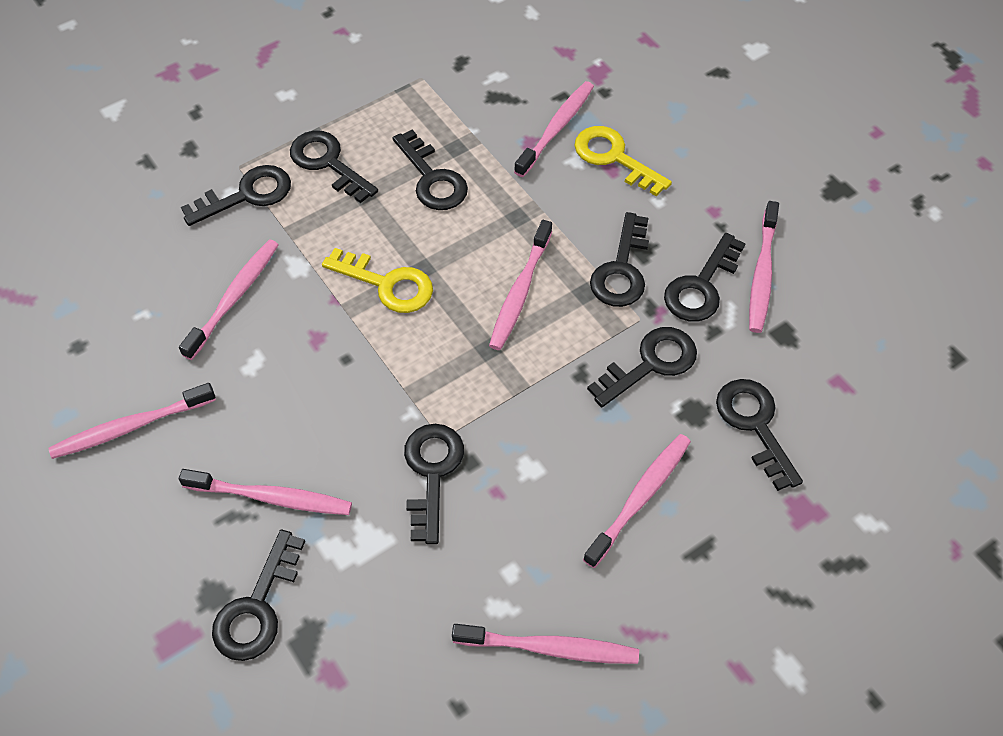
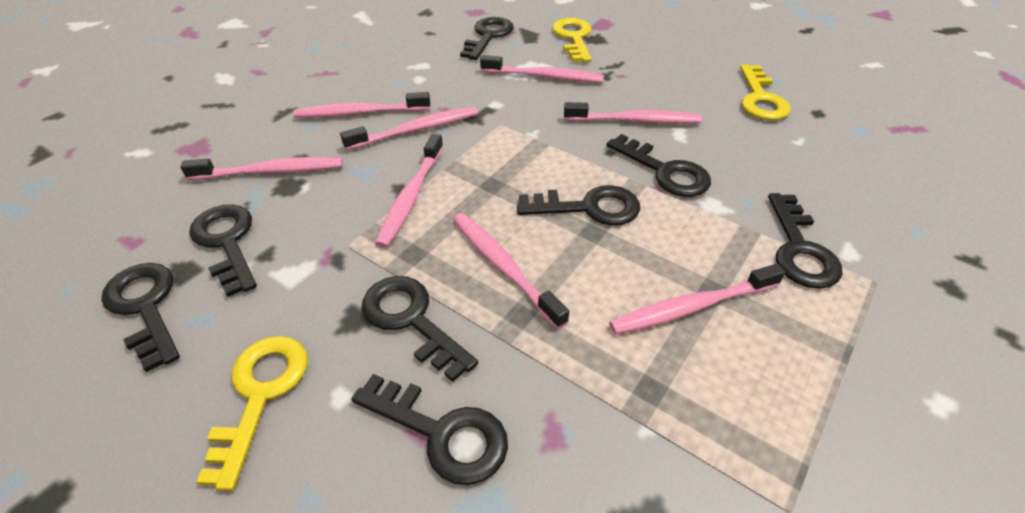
black key: 9 -> 8
yellow key: 2 -> 3

